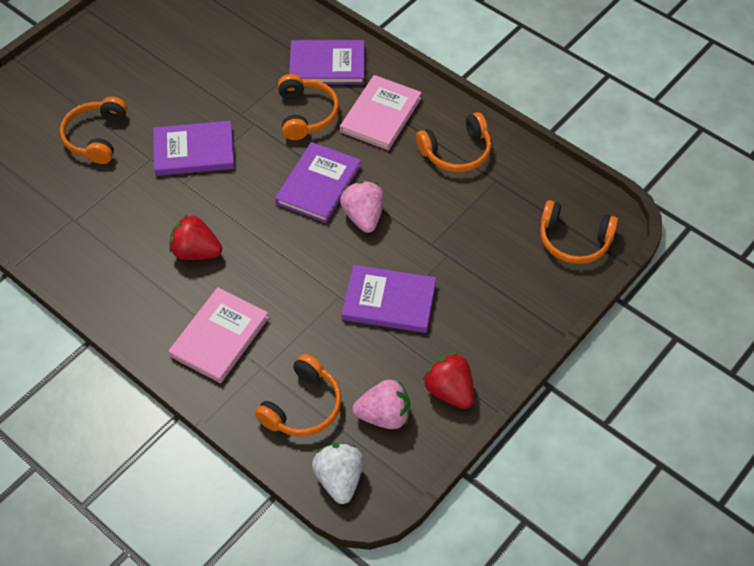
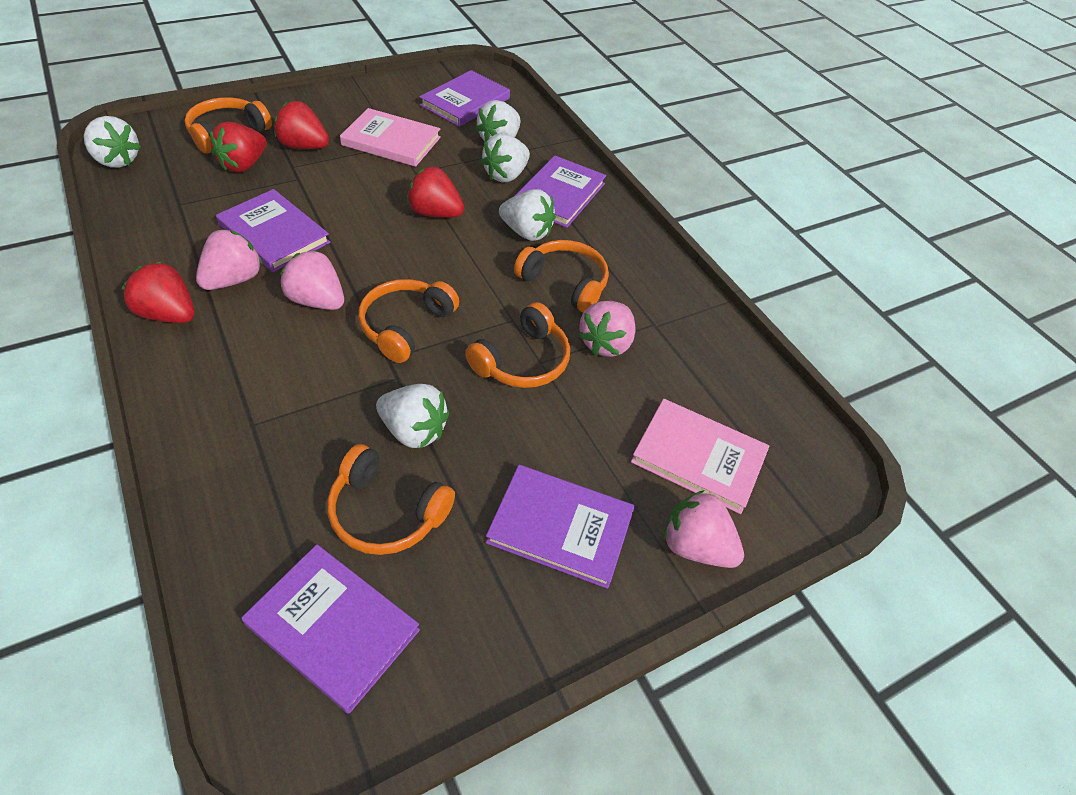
pink strawberry: 2 -> 4
purple book: 4 -> 5
red strawberry: 2 -> 4
white strawberry: 1 -> 5

